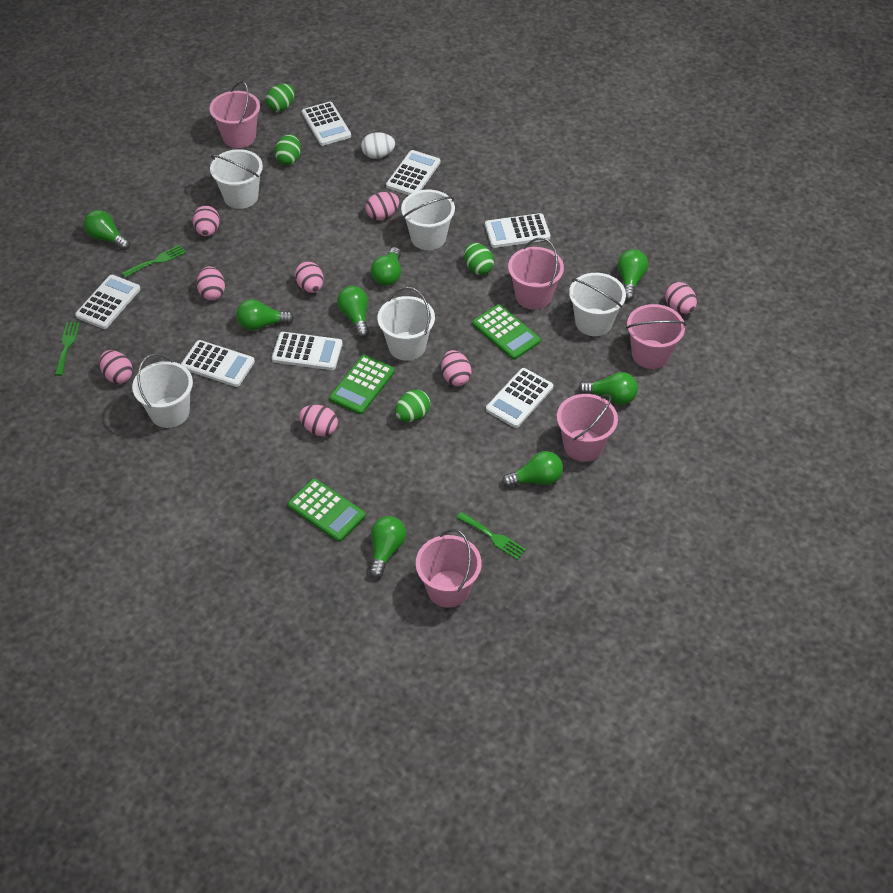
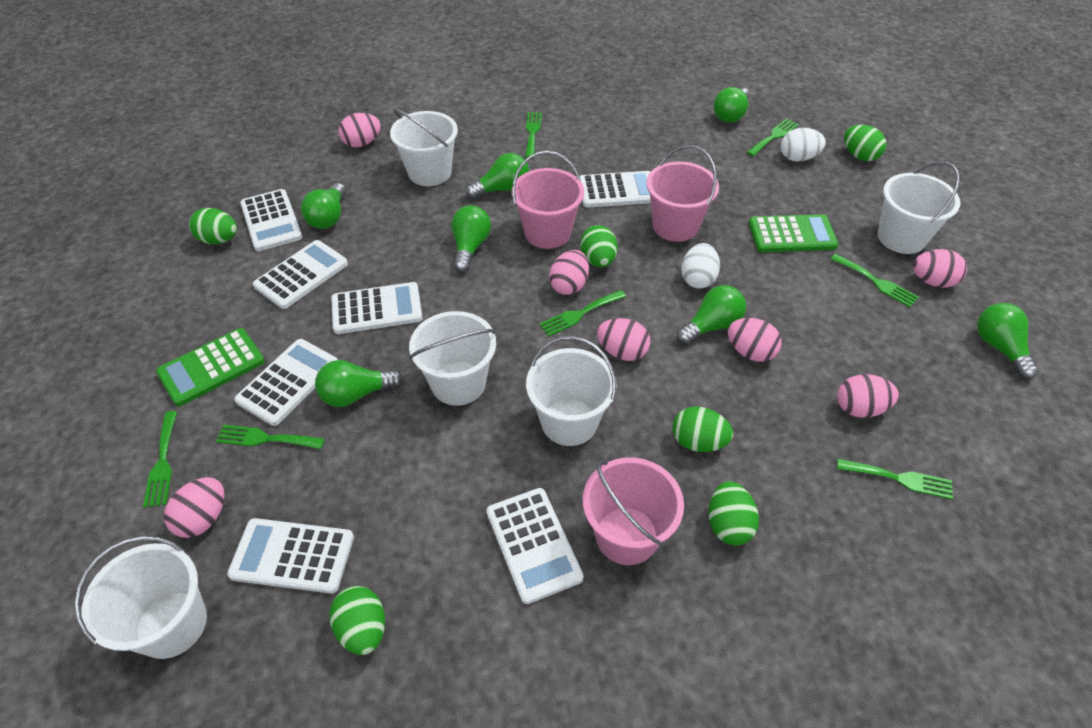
green calculator: 3 -> 2
green egg: 4 -> 6
green fork: 3 -> 7
green light bulb: 8 -> 7
pink bucket: 5 -> 3
pink egg: 8 -> 7
white egg: 1 -> 2

